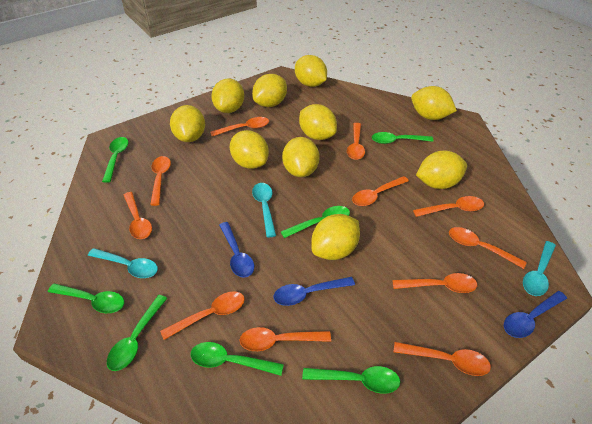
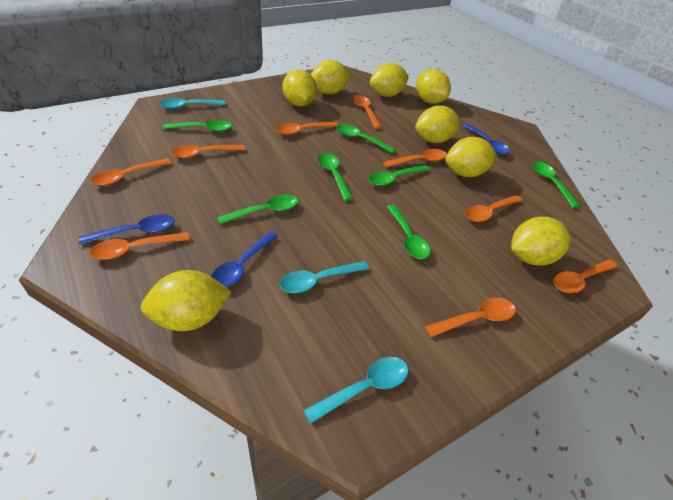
orange spoon: 11 -> 9
yellow lemon: 10 -> 8

